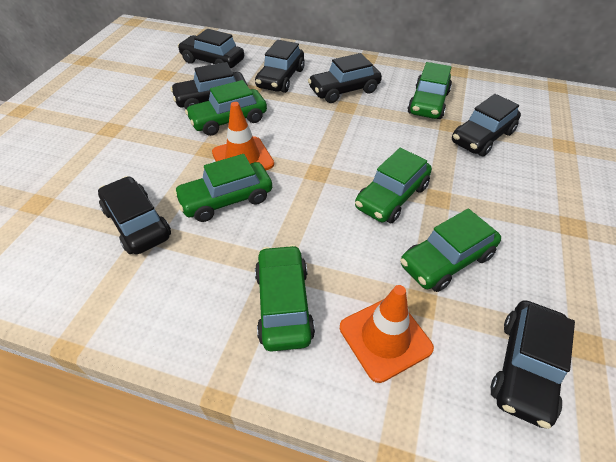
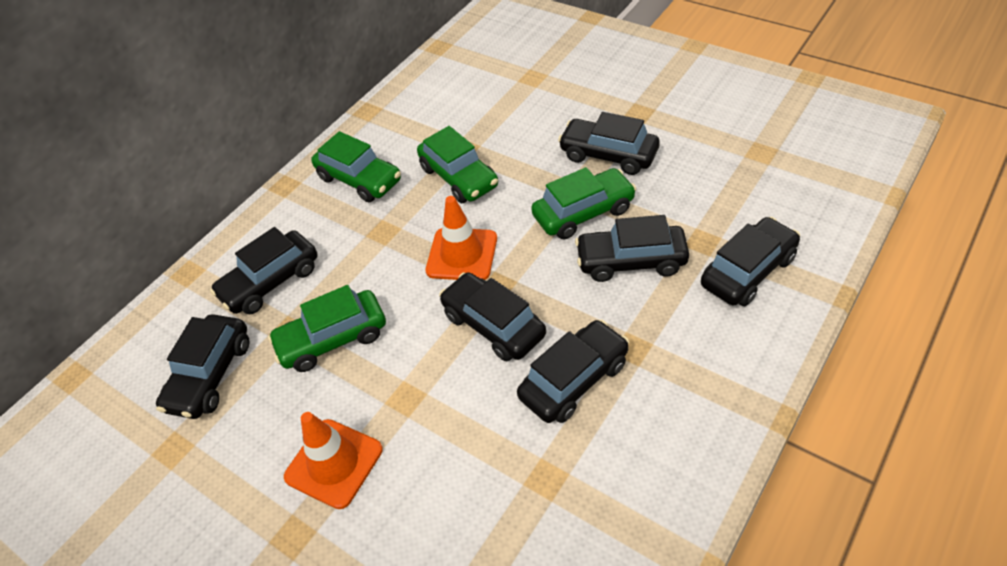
green car: 6 -> 4

